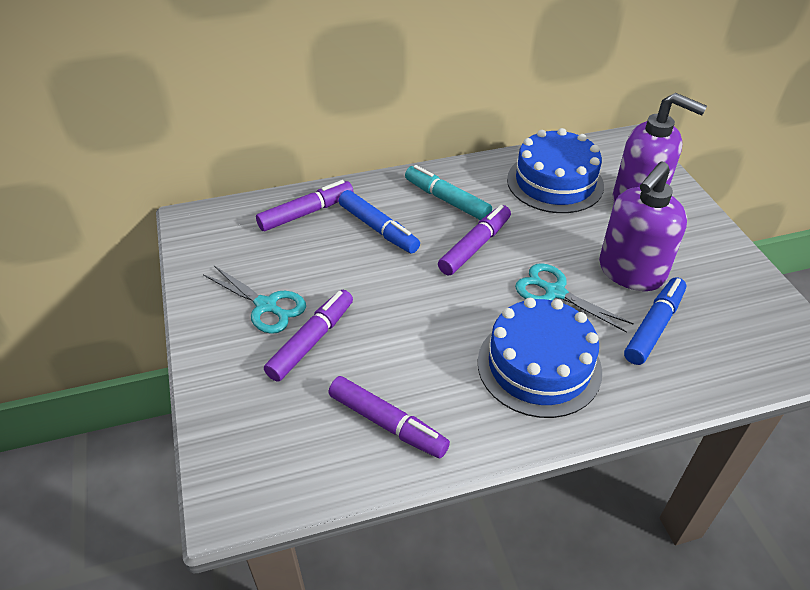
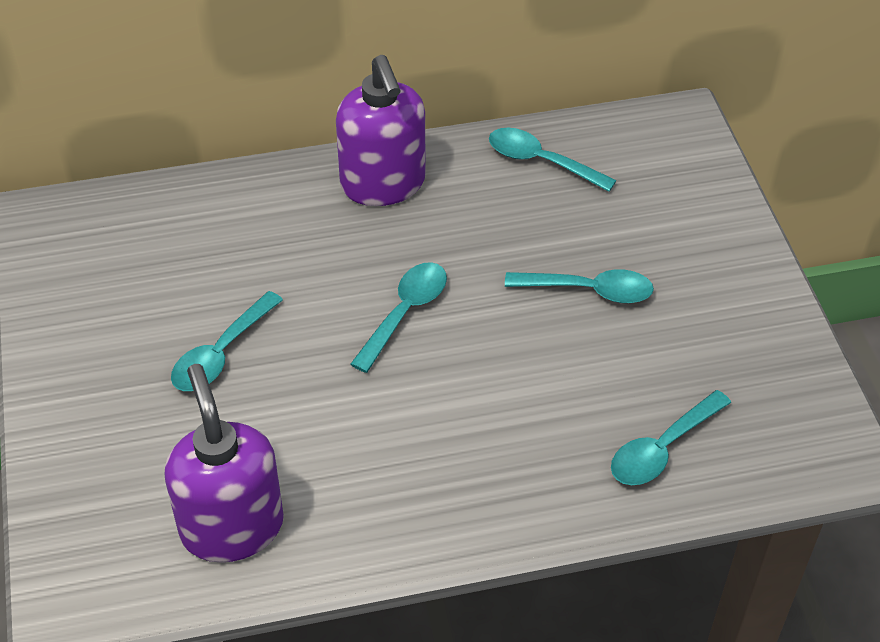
blue cake: 2 -> 0
blue marker: 2 -> 0
purple marker: 4 -> 0
turquoise marker: 1 -> 0
turquoise scissors: 2 -> 0
turquoise spoon: 0 -> 5

